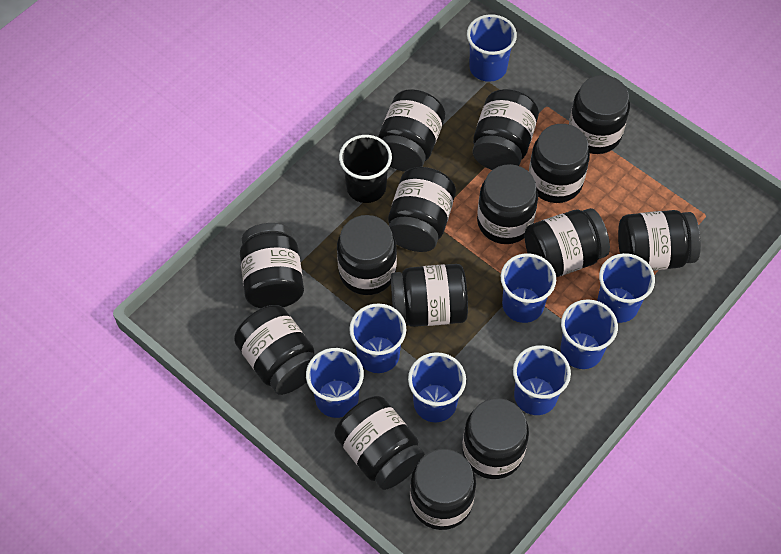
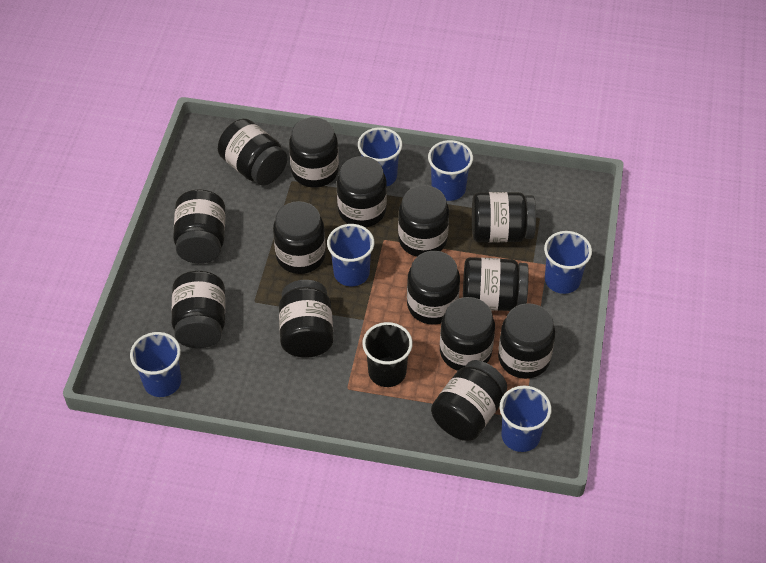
black jar: 15 -> 14
blue cup: 8 -> 6

